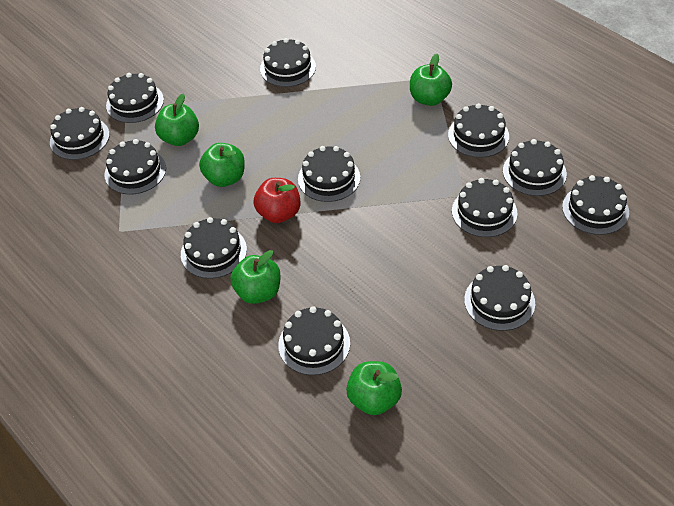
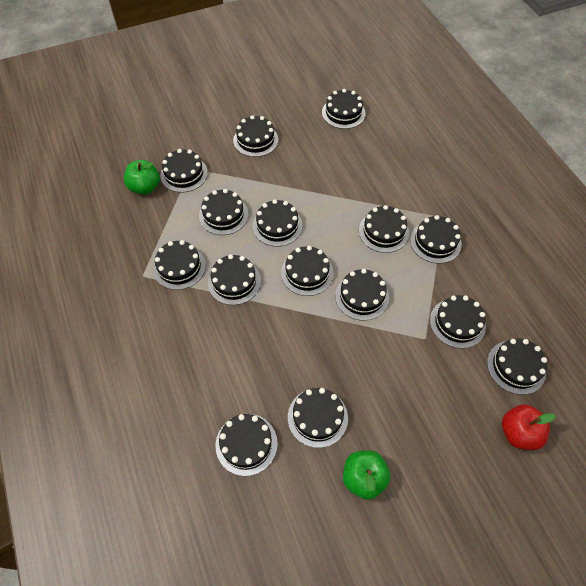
black cake: 12 -> 15
green apple: 5 -> 2

